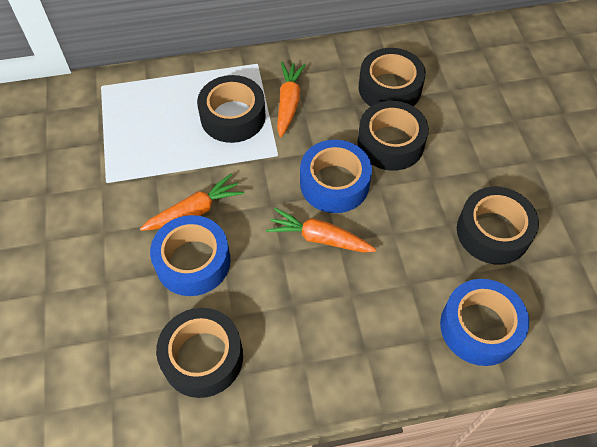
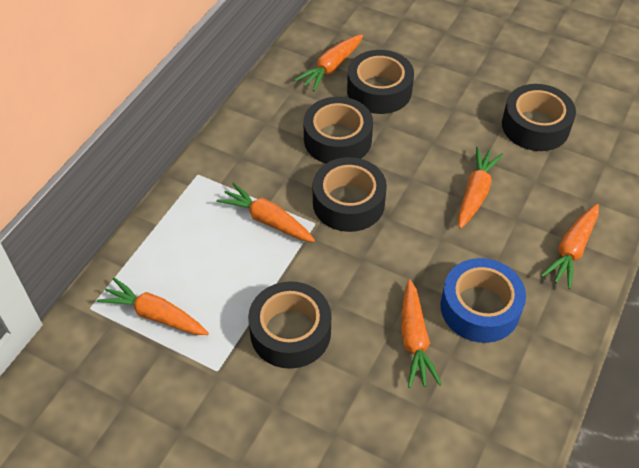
blue tape: 3 -> 1
orange carrot: 3 -> 6

